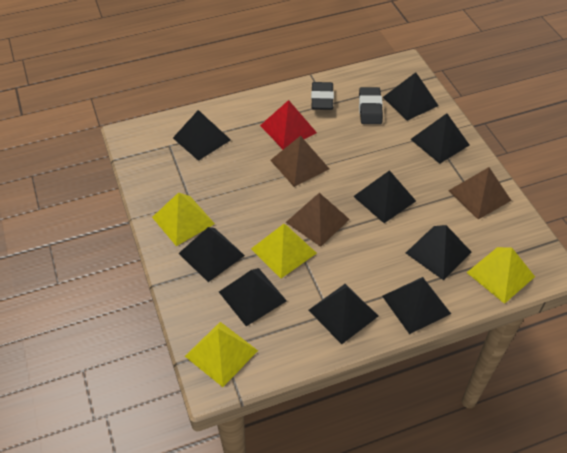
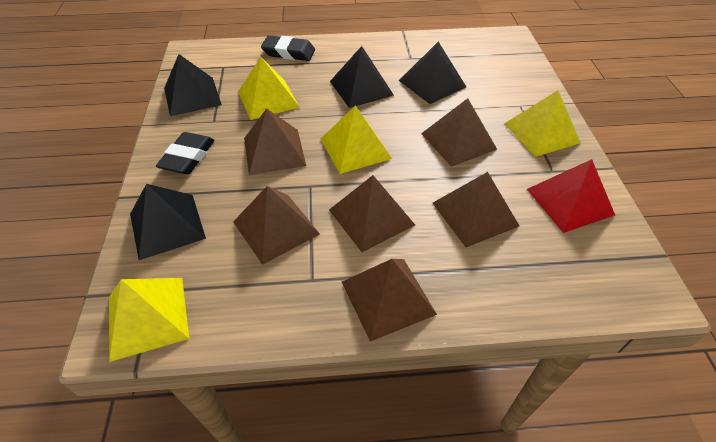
black pyramid: 9 -> 4
brown pyramid: 3 -> 6

